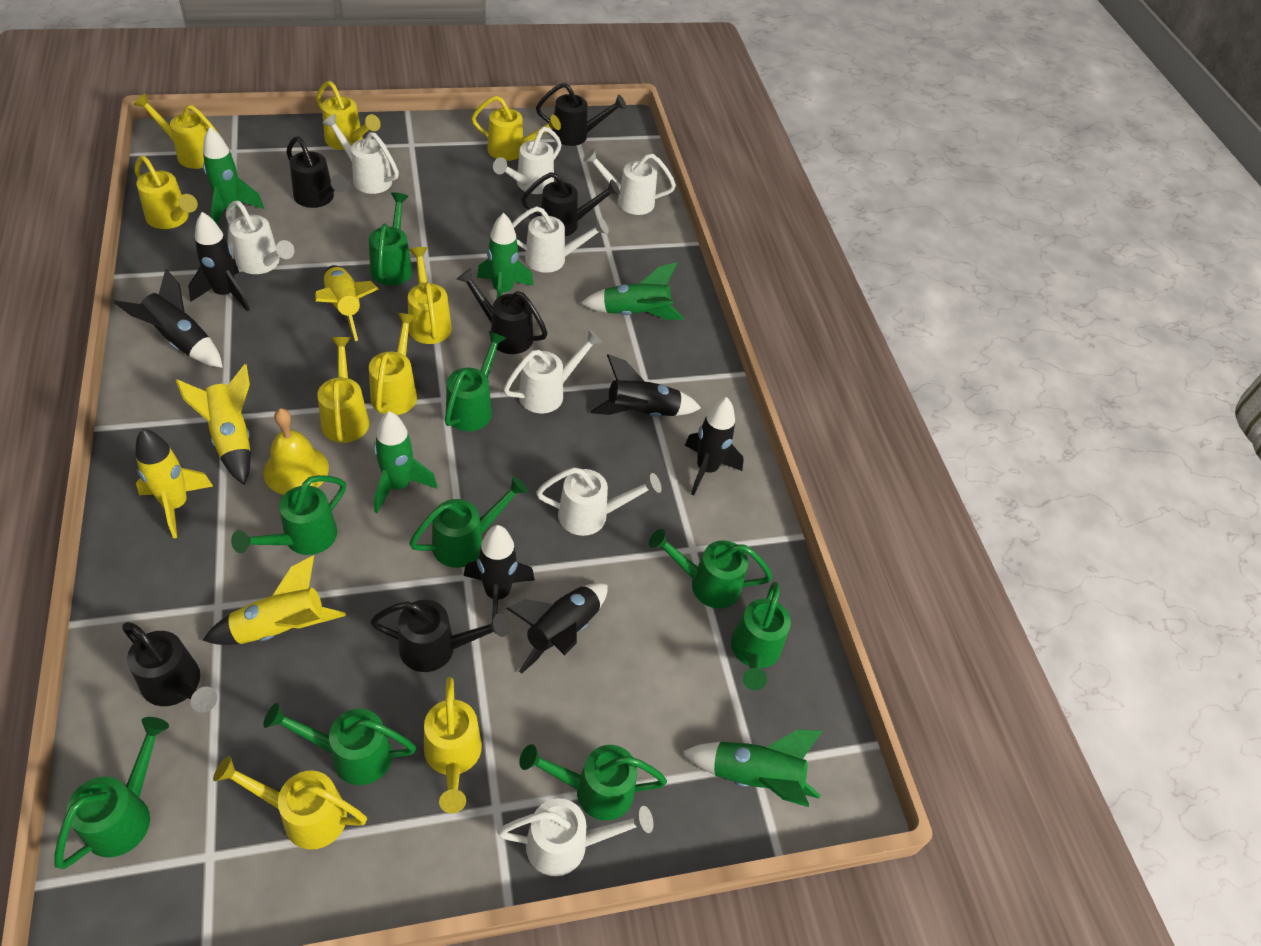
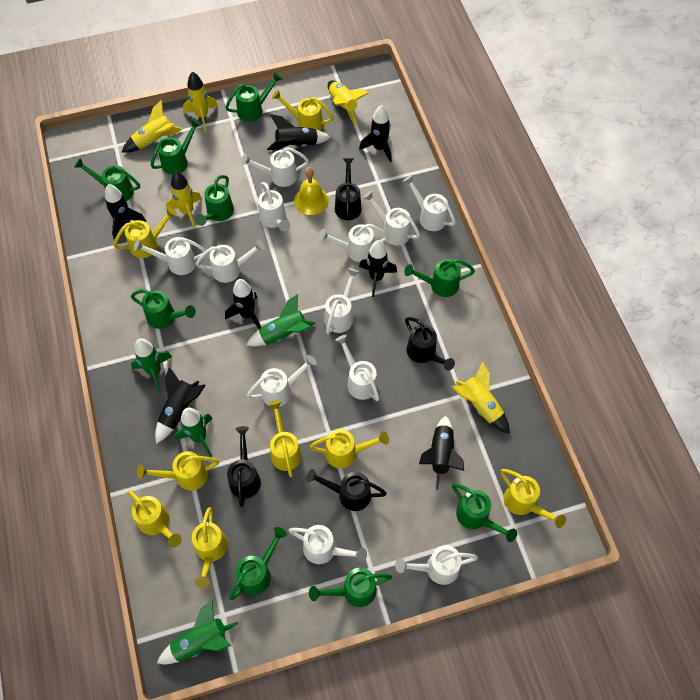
black rocket: 6 -> 7
black watering can: 6 -> 4
green rocket: 5 -> 4
white watering can: 8 -> 12
yellow rocket: 4 -> 5
yellow watering can: 9 -> 8

